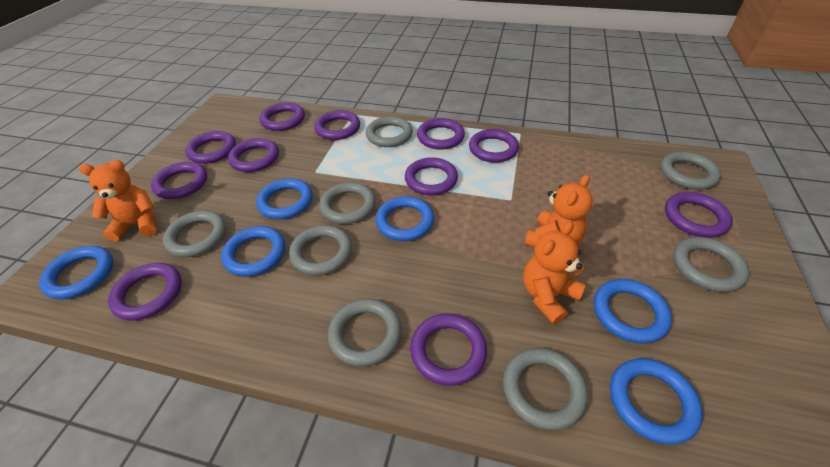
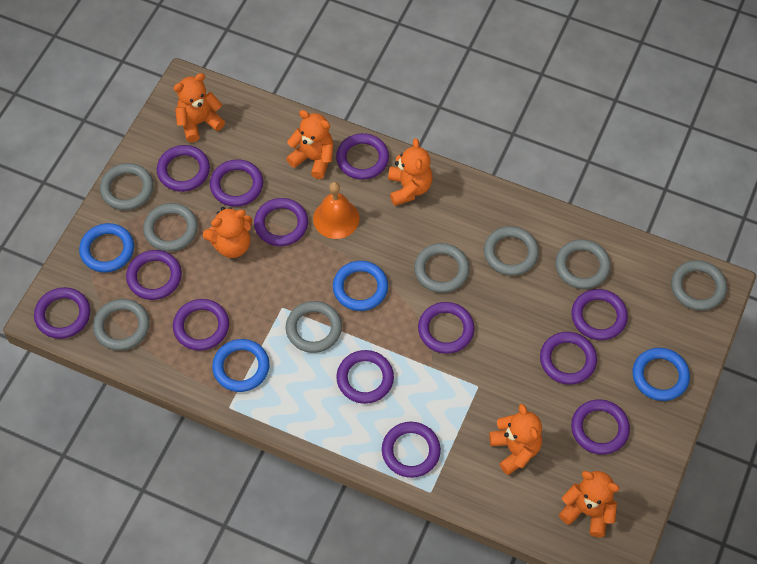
blue ring: 6 -> 4
orange bell: 0 -> 1
orange teddy bear: 3 -> 6
purple ring: 11 -> 13

